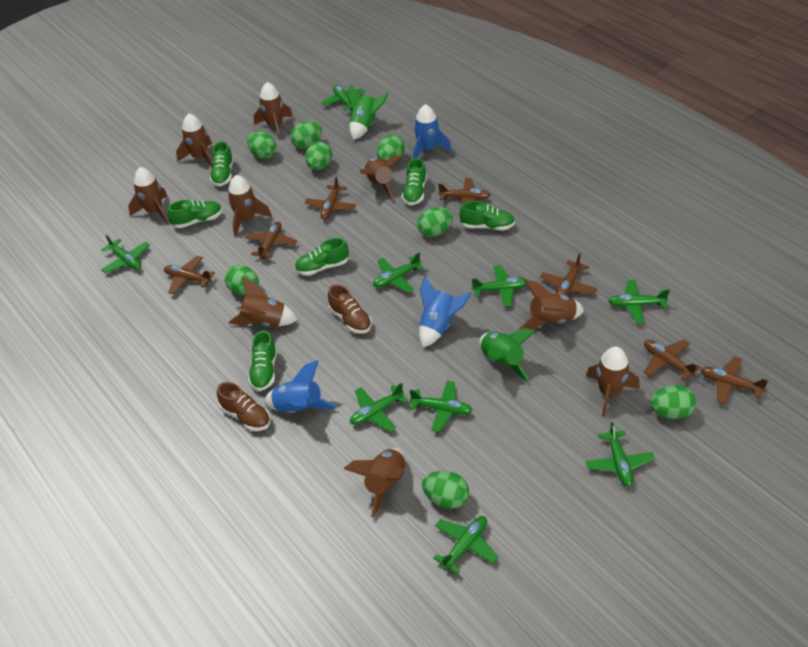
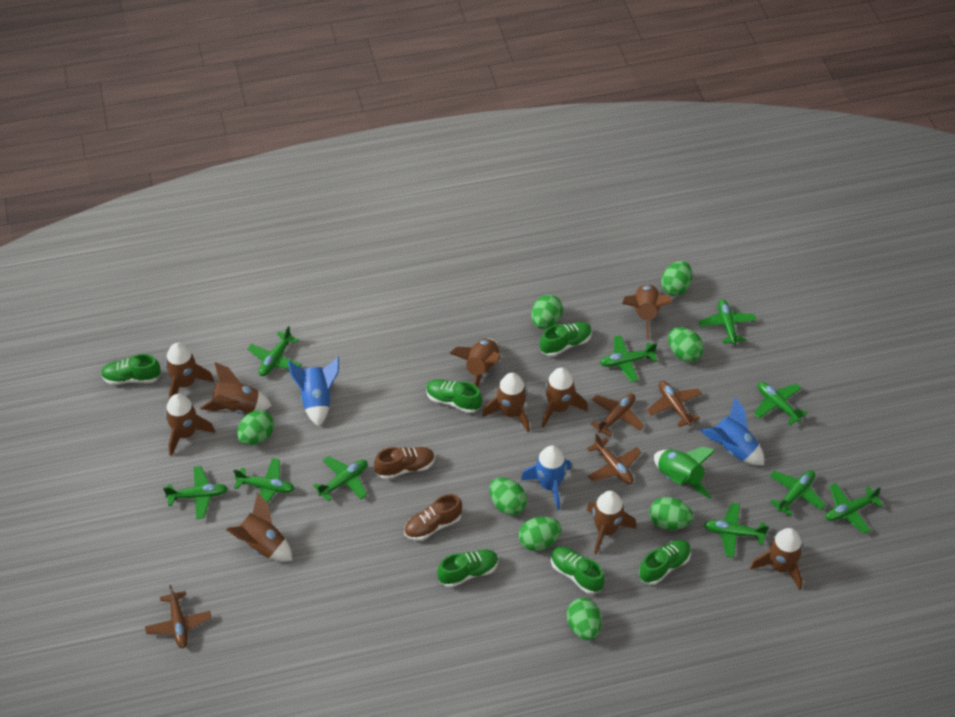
brown plane: 7 -> 4
brown rocket: 9 -> 10
green plane: 9 -> 10
green rocket: 2 -> 1

